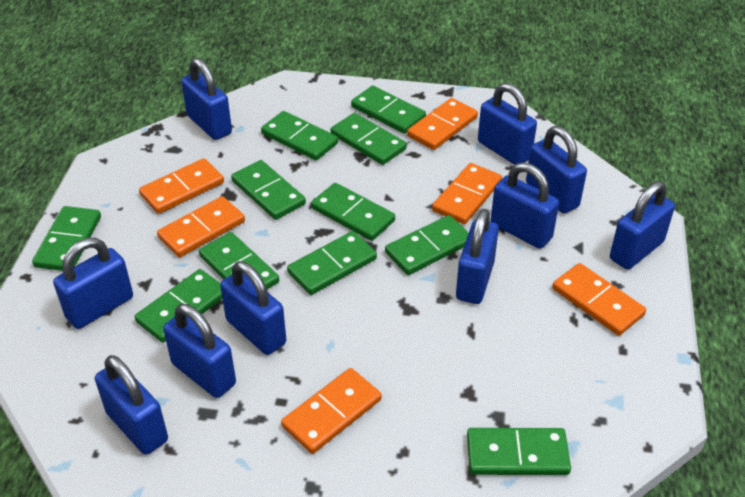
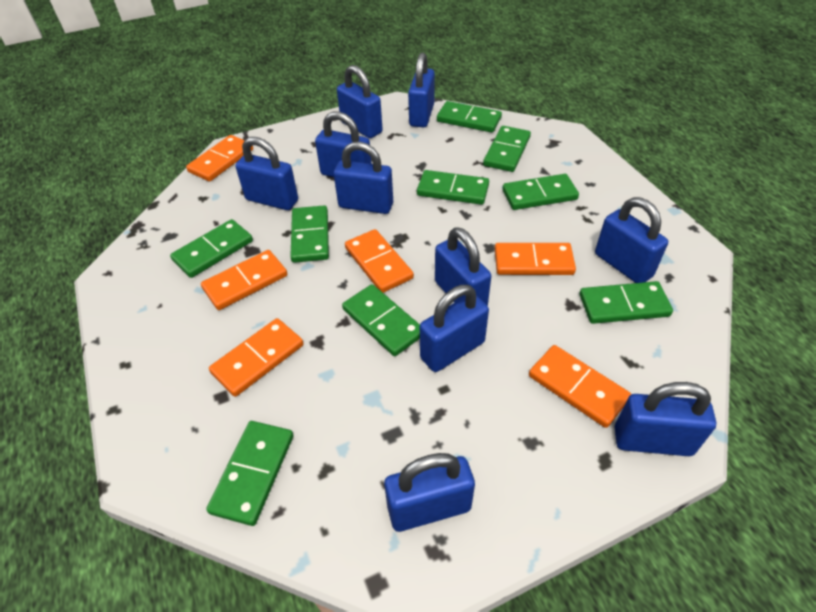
green domino: 11 -> 9

